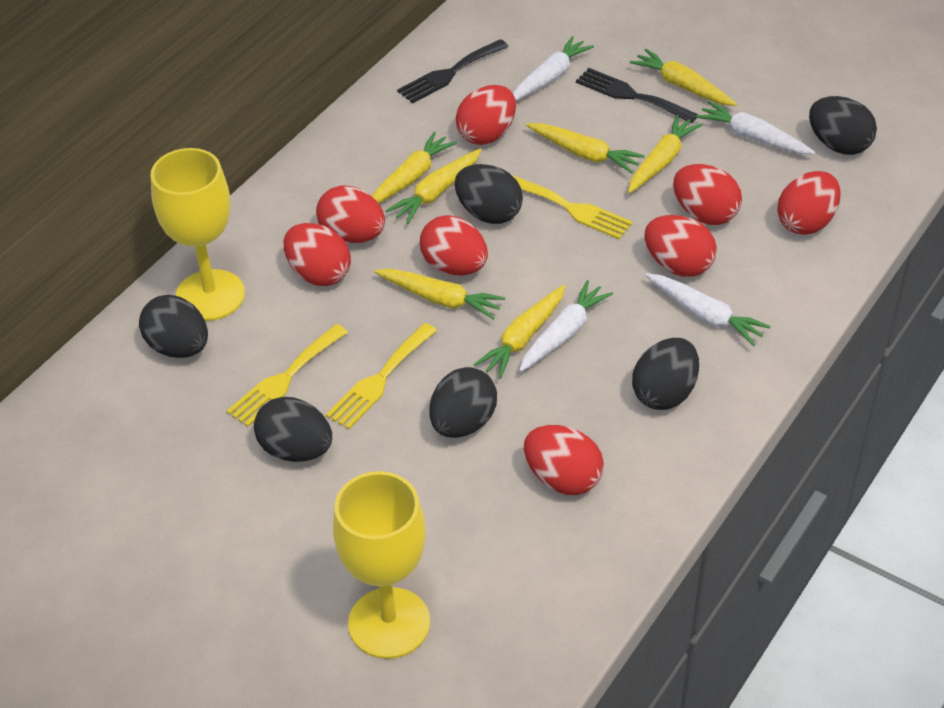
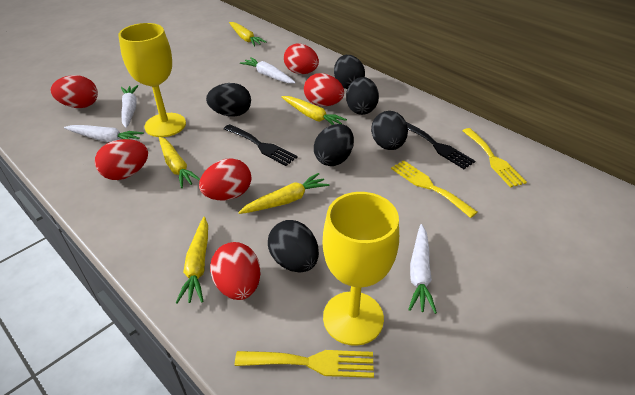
red egg: 8 -> 6
yellow carrot: 7 -> 5

